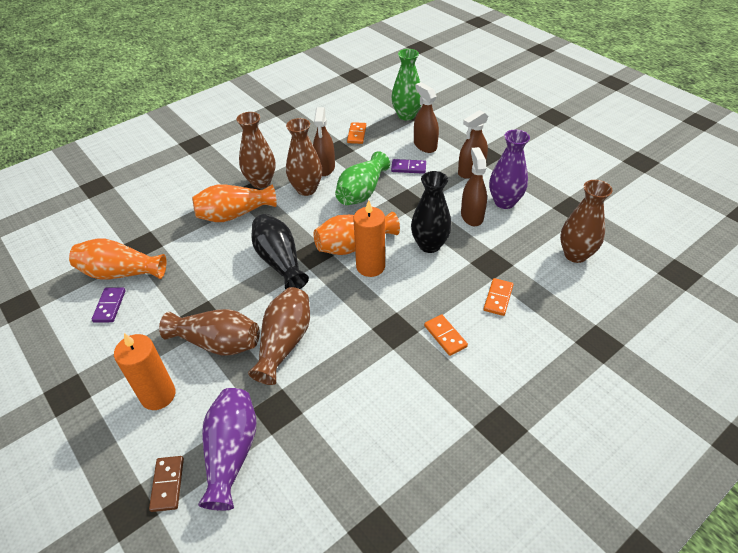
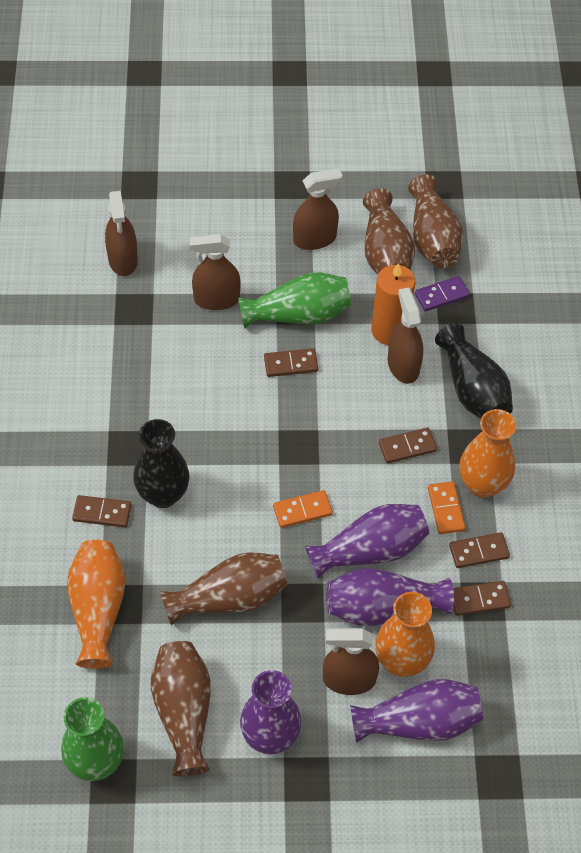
brown domino: 1 -> 5
brown spray bottle: 4 -> 5
brown vase: 5 -> 4
orange candle: 2 -> 1
orange domino: 3 -> 2
purple domino: 2 -> 1
purple vase: 2 -> 4

